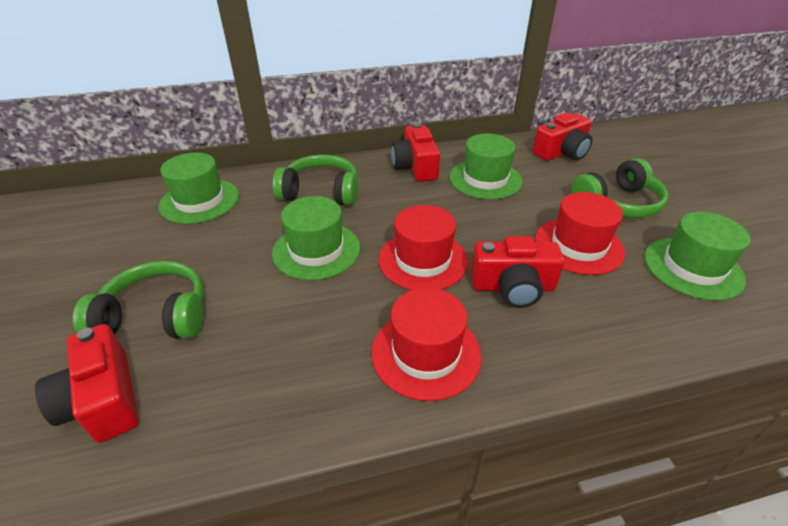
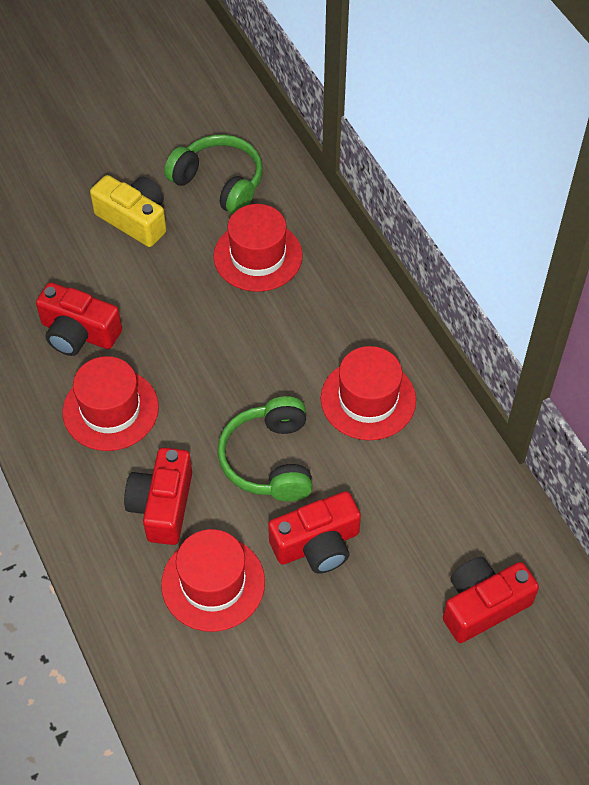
green hat: 4 -> 0
green headphones: 3 -> 2
red hat: 3 -> 4
yellow camera: 0 -> 1

